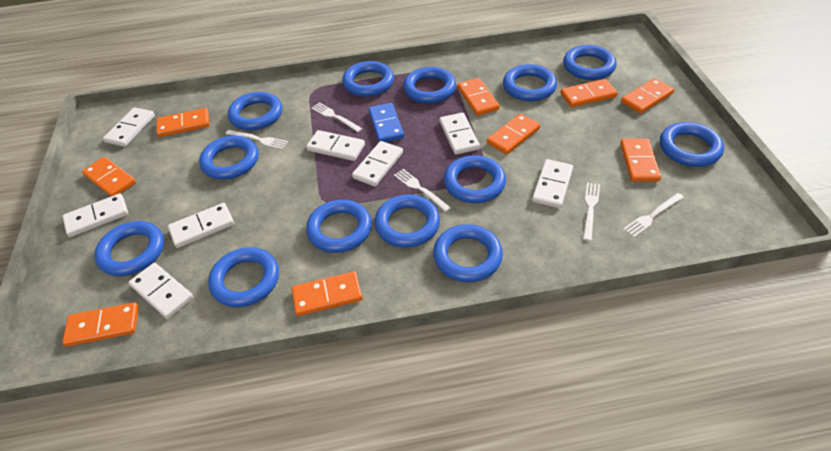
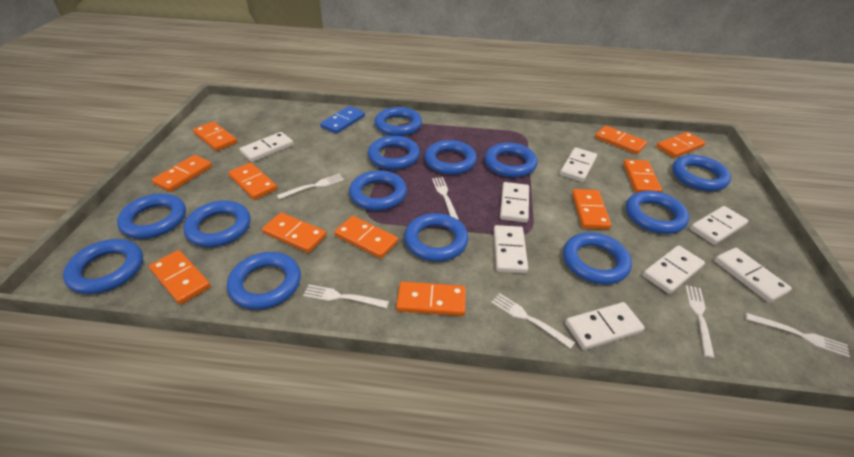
orange domino: 9 -> 11
white fork: 5 -> 6

